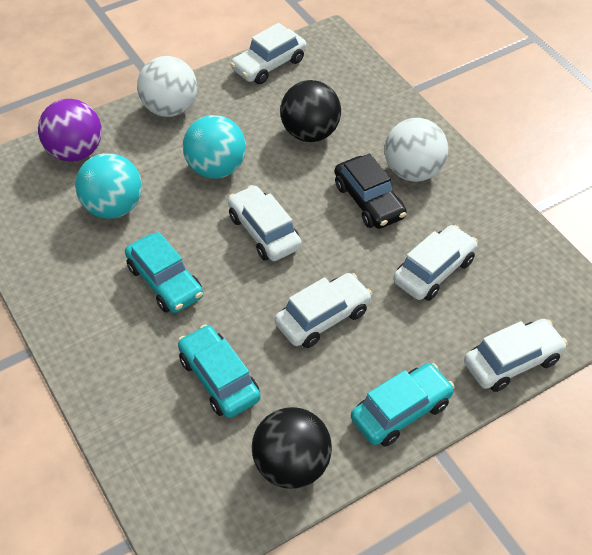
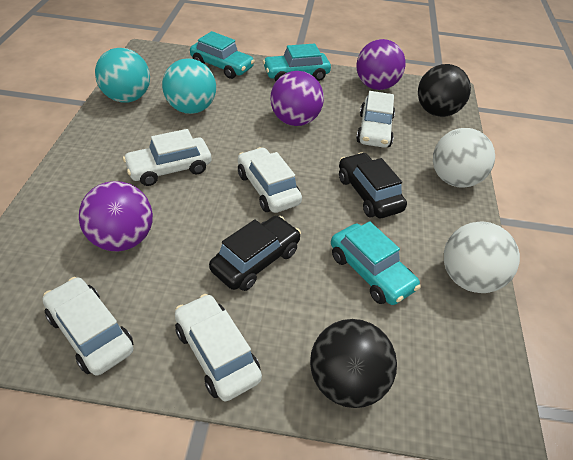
black car: 1 -> 2
purple ball: 1 -> 3

